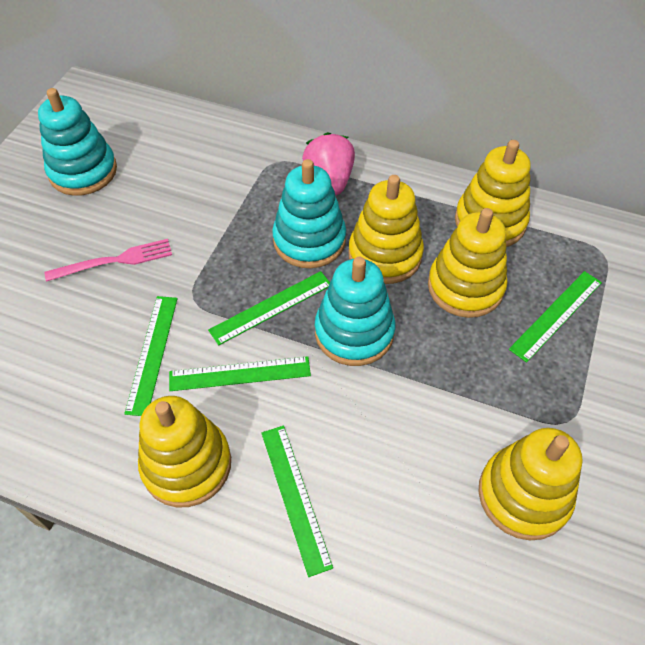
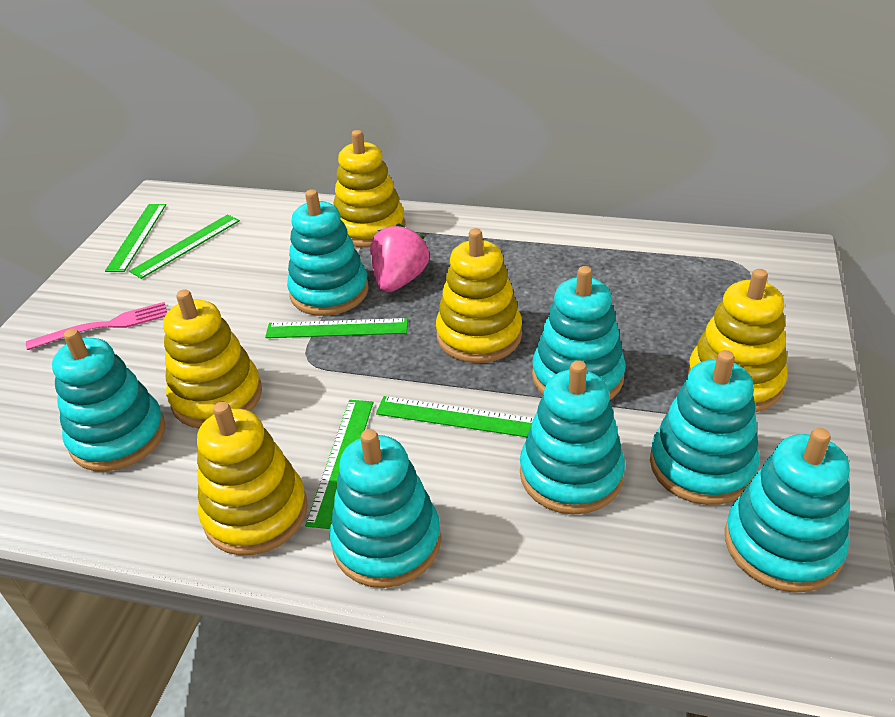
turquoise stacking toy: 3 -> 7

